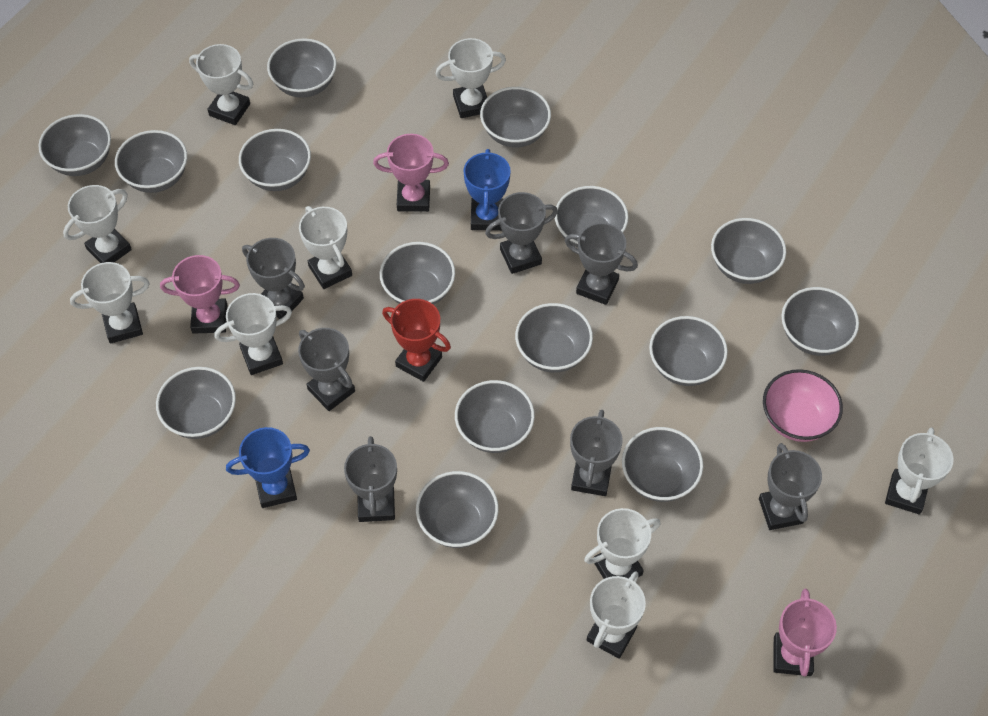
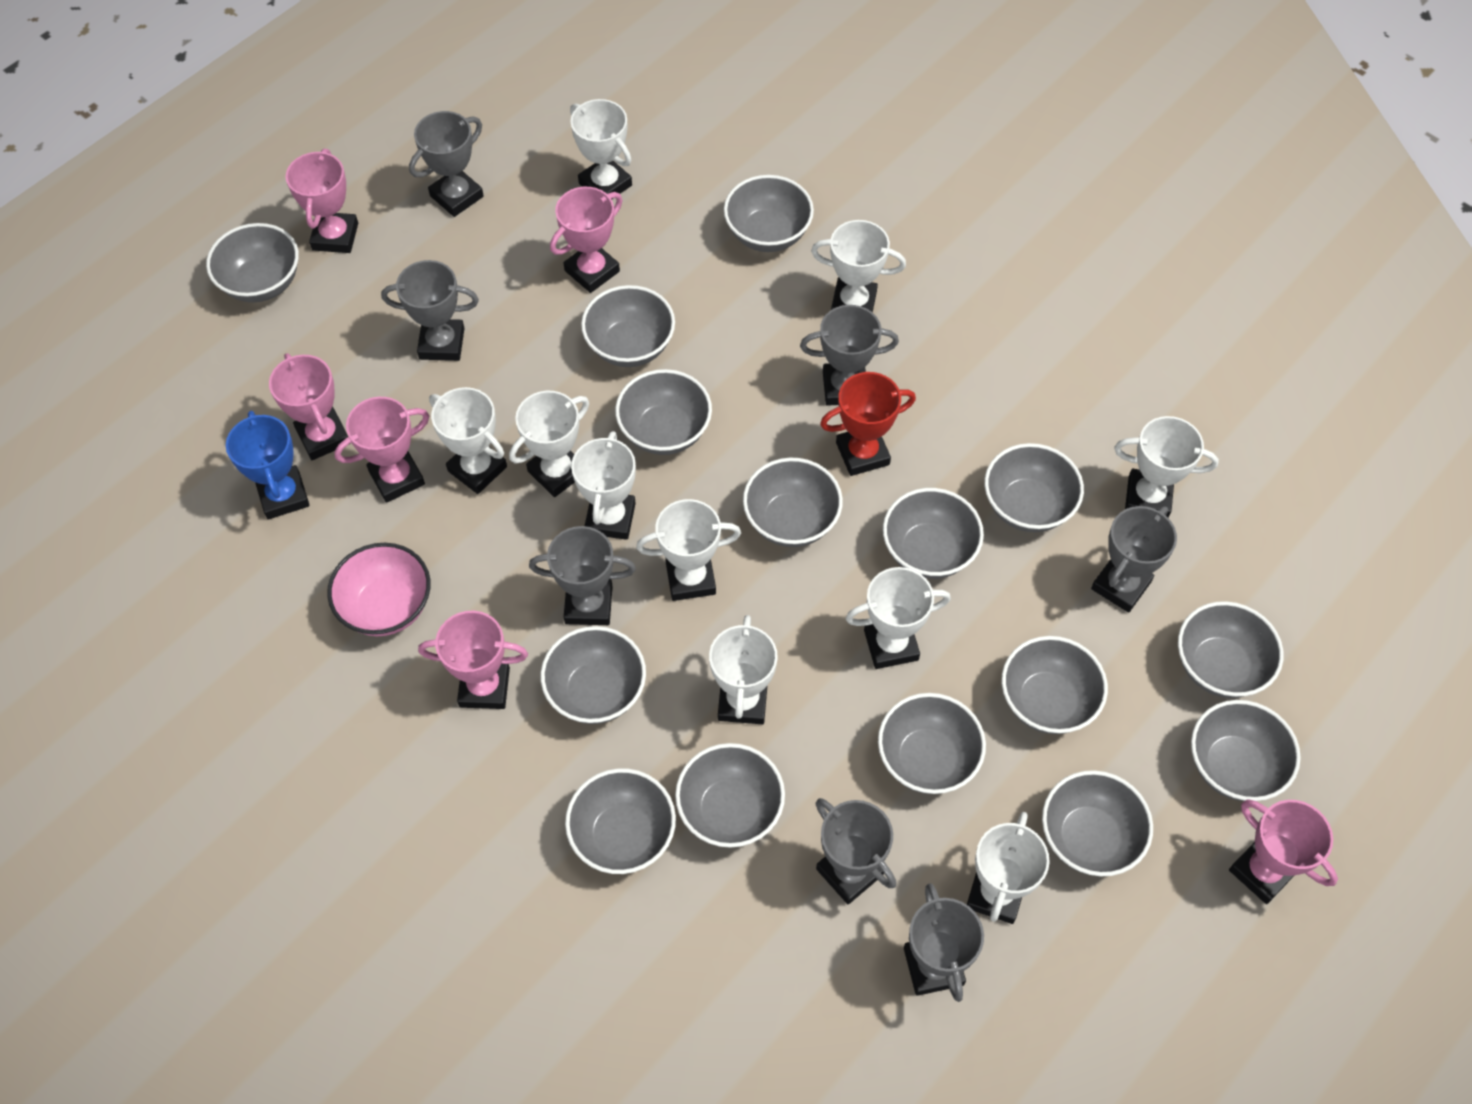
blue trophy: 2 -> 1
pink trophy: 3 -> 6
white trophy: 9 -> 10

